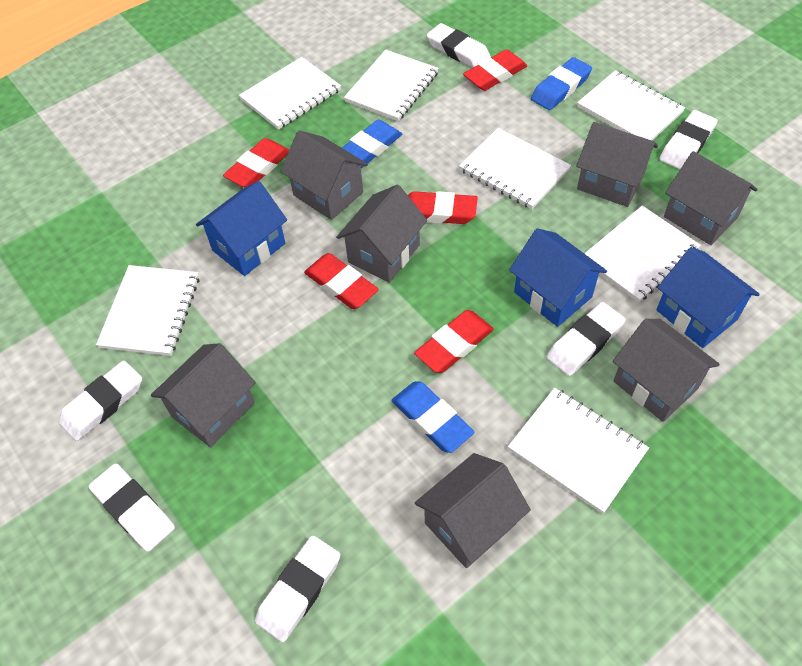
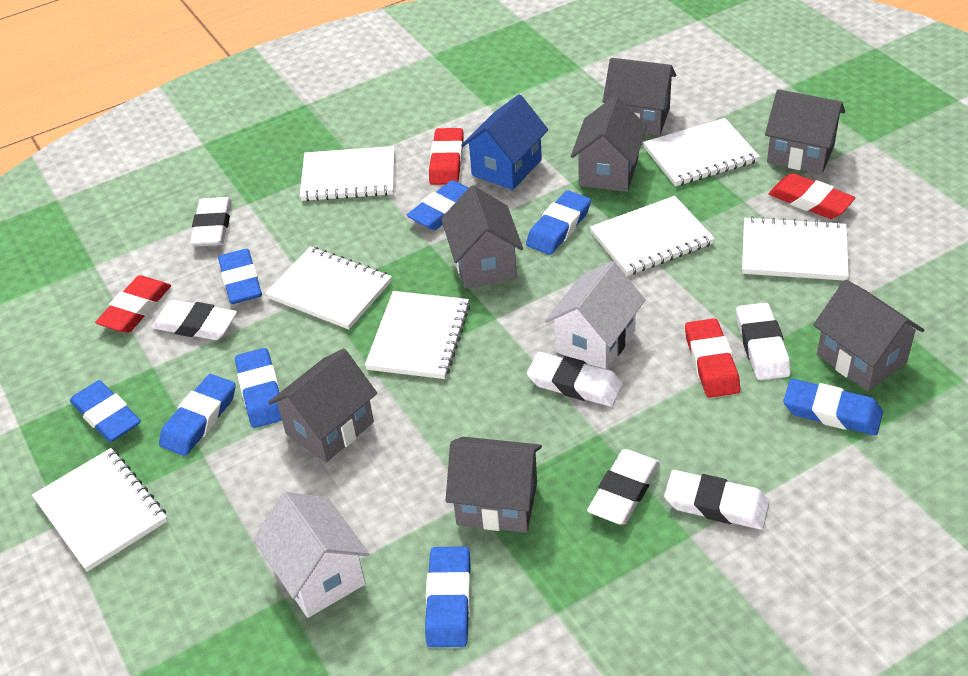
blue eraser: 3 -> 8
blue house: 3 -> 1
red eraser: 5 -> 4
white house: 0 -> 2

